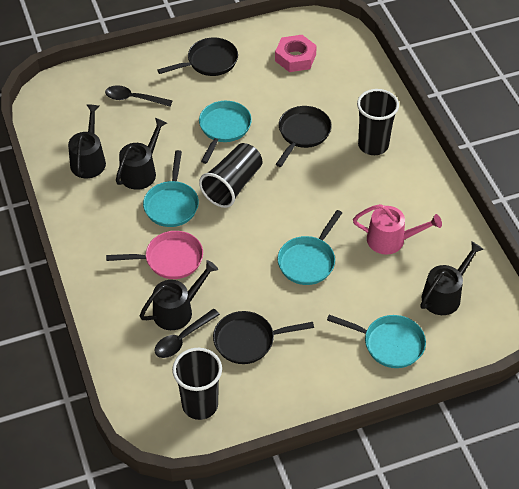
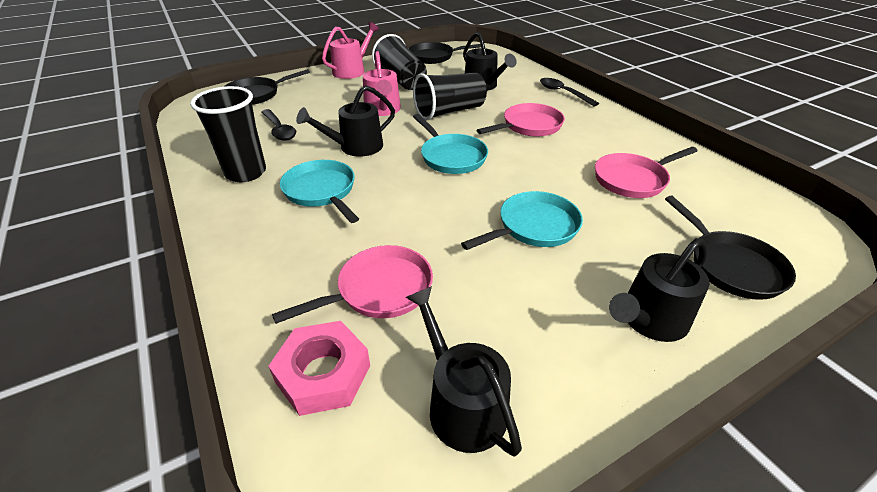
pink pan: 1 -> 3
pink watering can: 1 -> 2
turquoise pan: 4 -> 3

